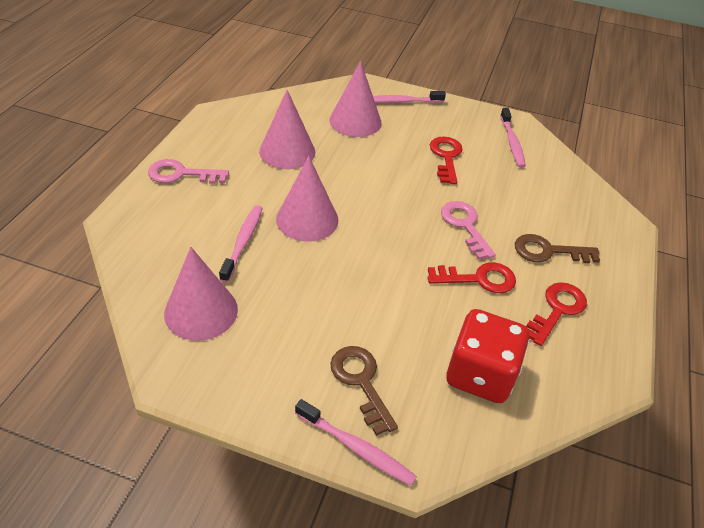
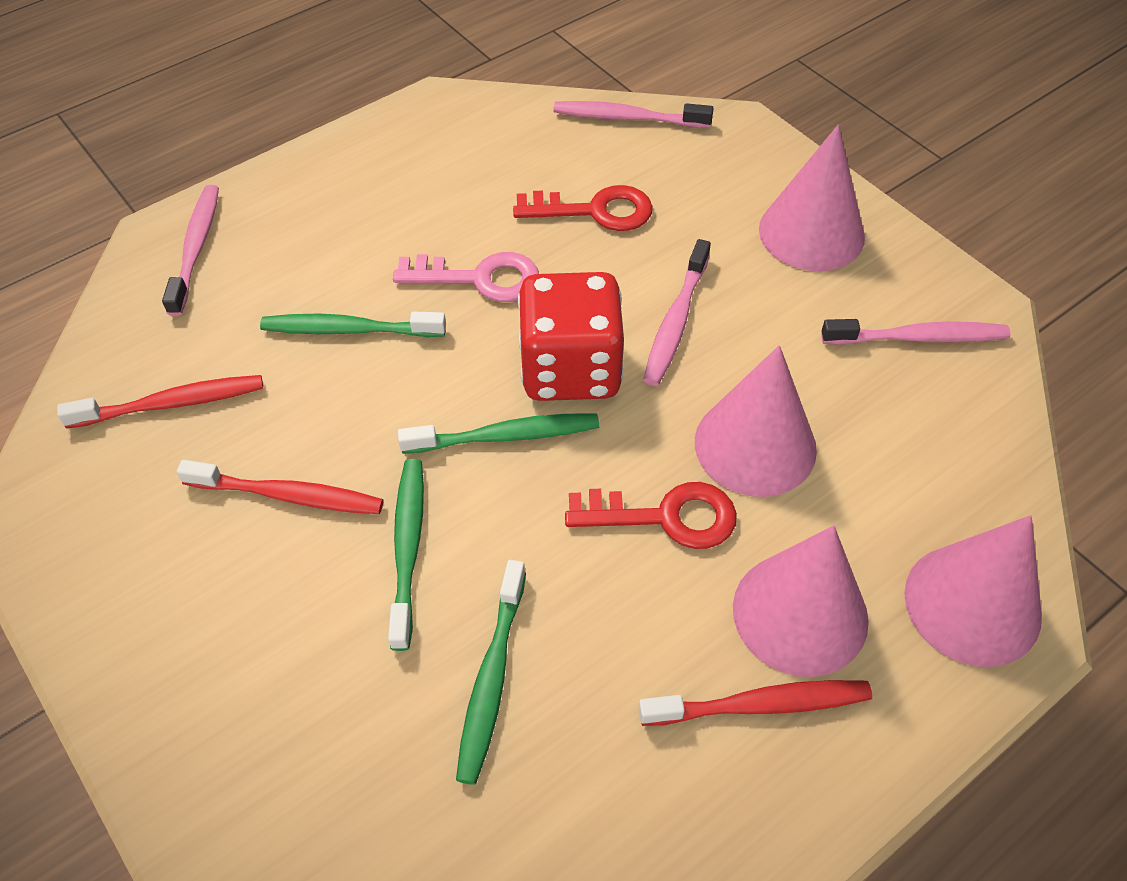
brown key: 2 -> 0
green toothbrush: 0 -> 4
pink key: 2 -> 1
red key: 3 -> 2
red toothbrush: 0 -> 3

